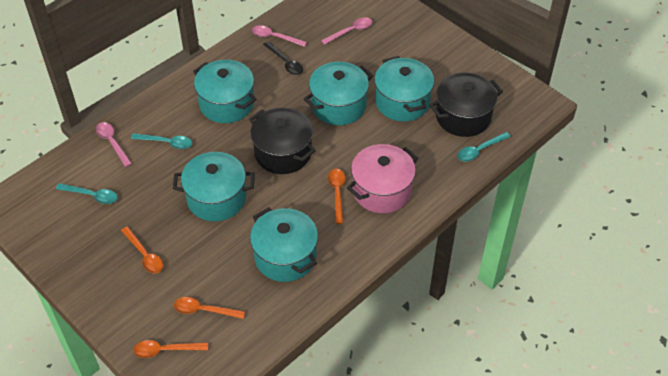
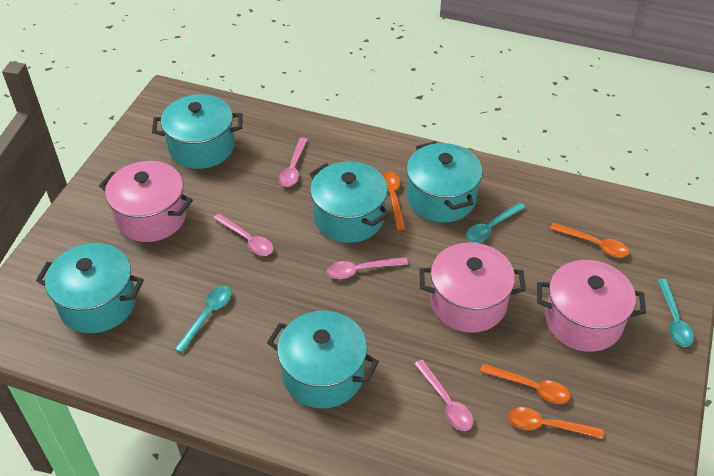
black pot: 2 -> 0
black spoon: 1 -> 0
pink pot: 1 -> 3
pink spoon: 3 -> 4

